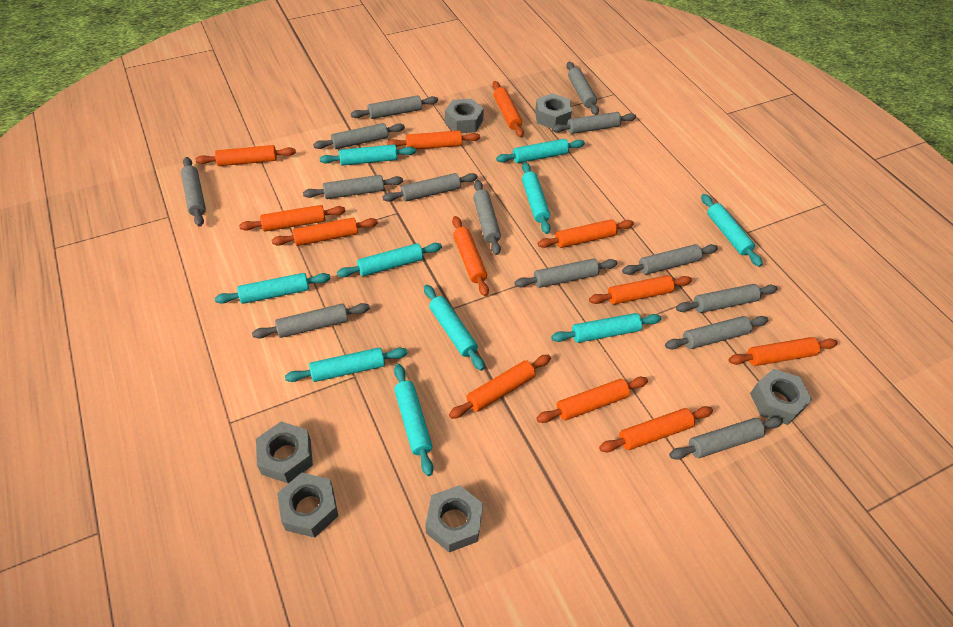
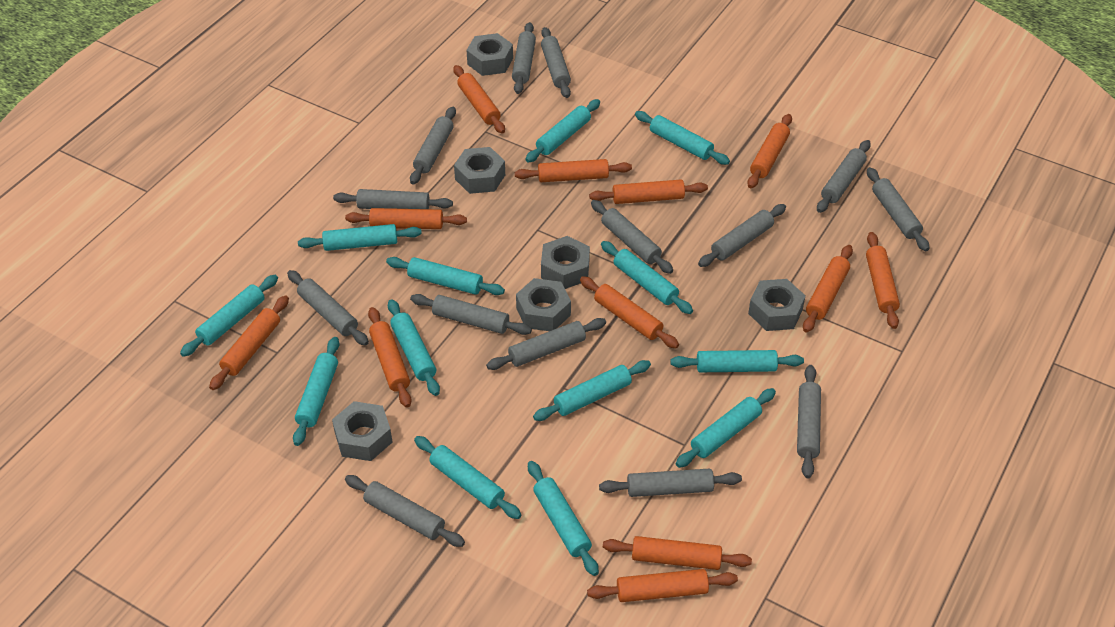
turquoise rolling pin: 10 -> 13

